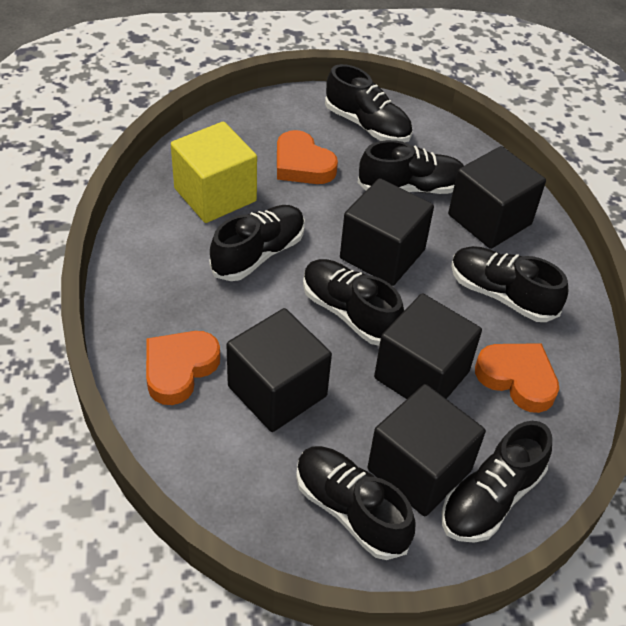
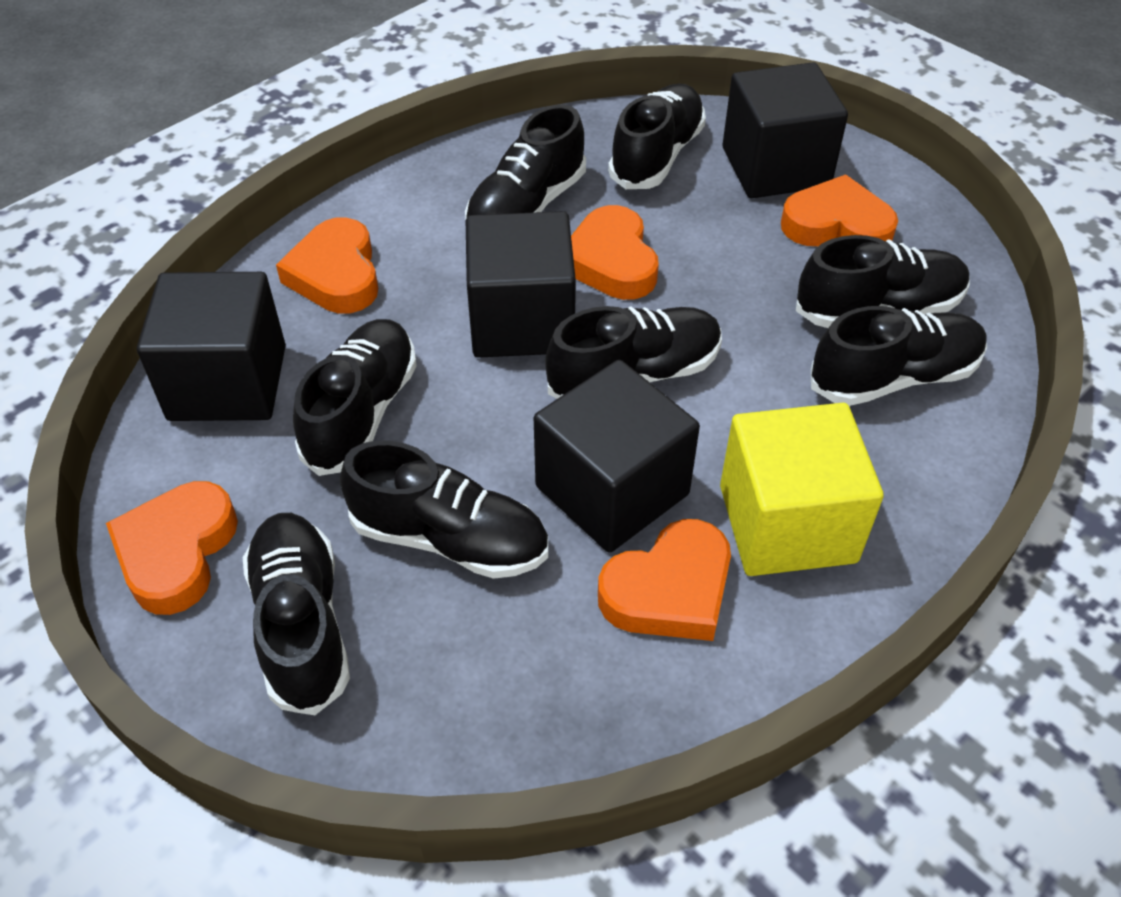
black cube: 5 -> 4
black shoe: 7 -> 8
orange heart: 3 -> 5

